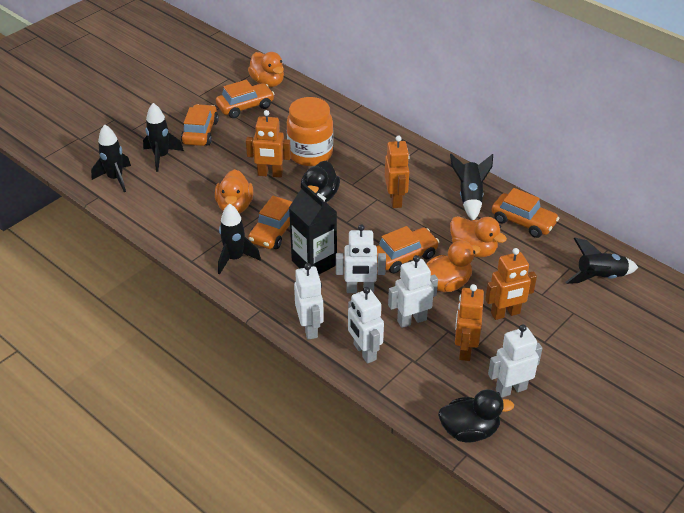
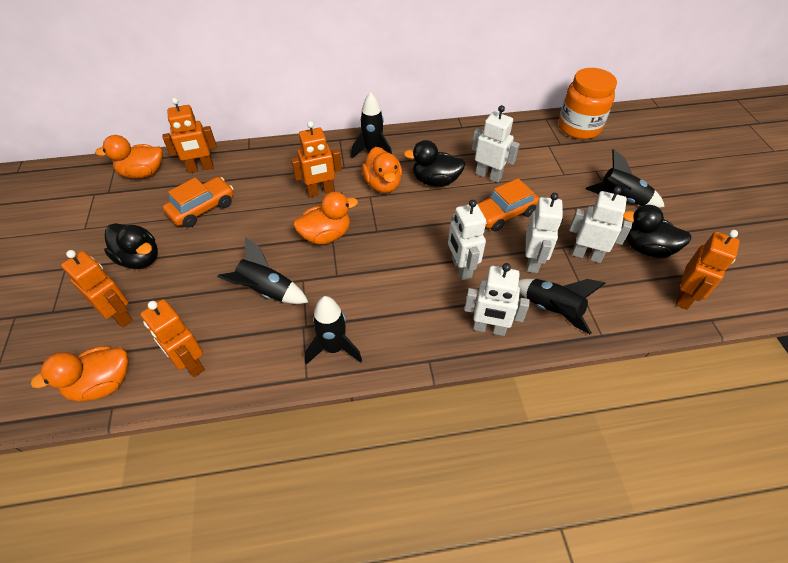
black carton: 1 -> 0
black duck: 2 -> 3
orange car: 5 -> 2
orange robot: 4 -> 5

